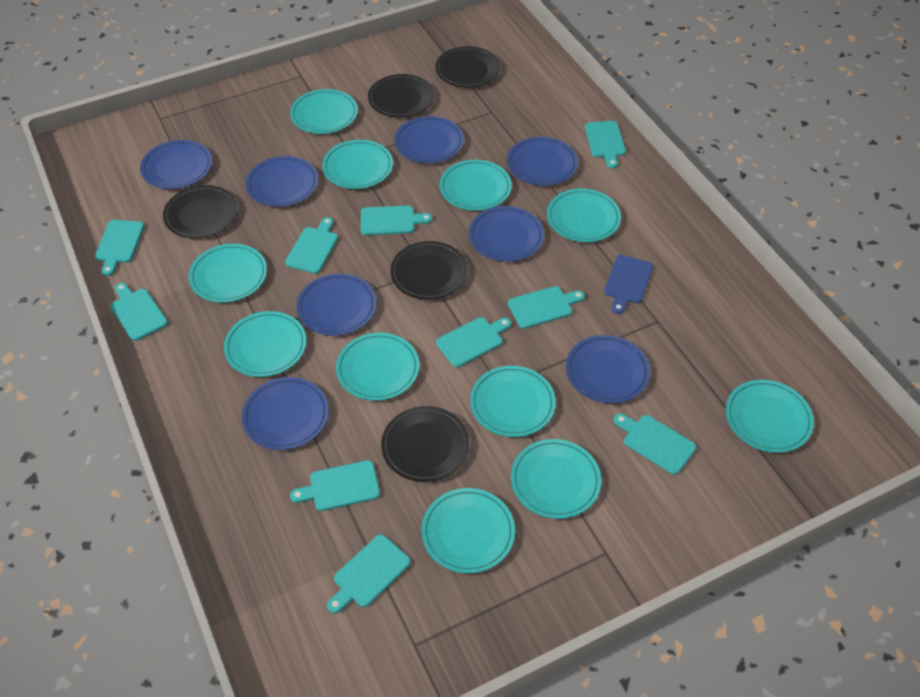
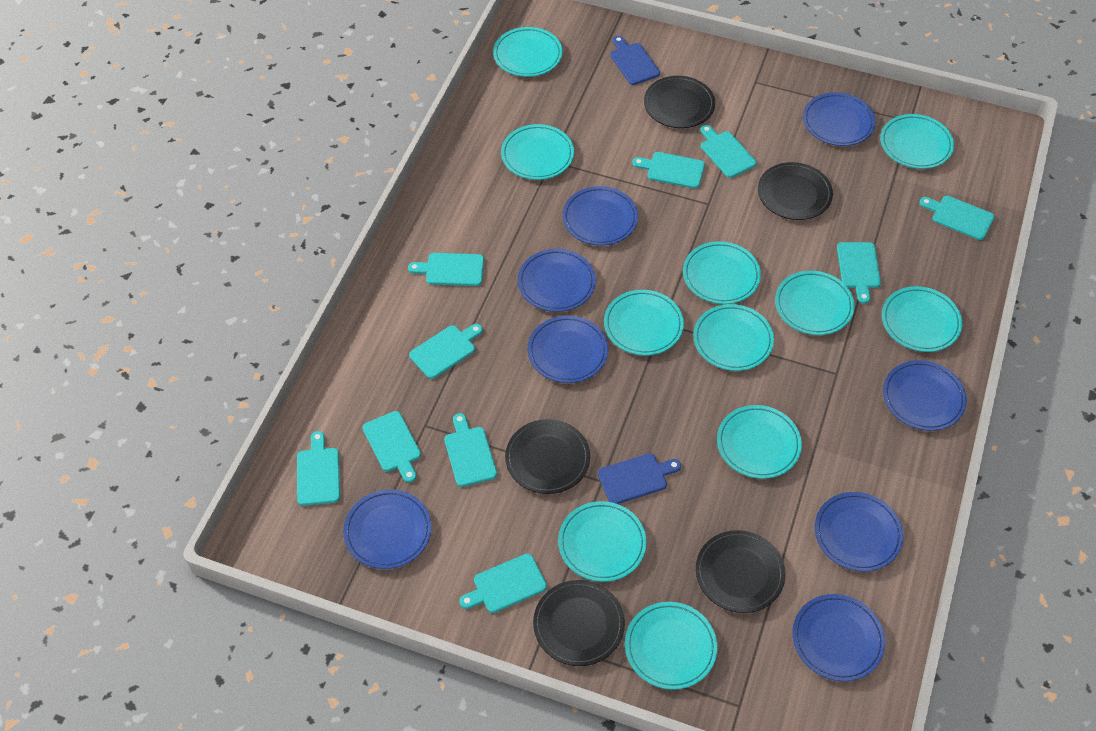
blue cutting board: 1 -> 2

